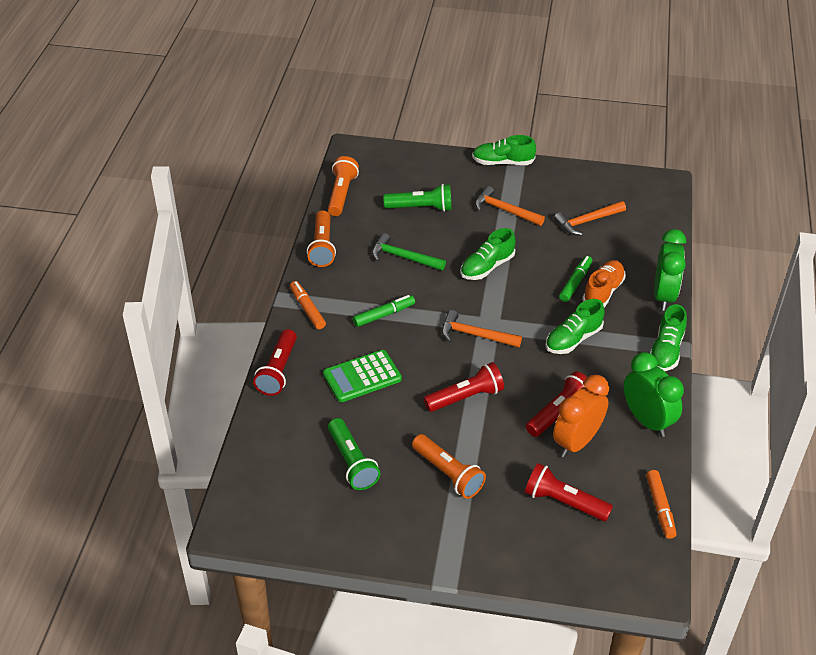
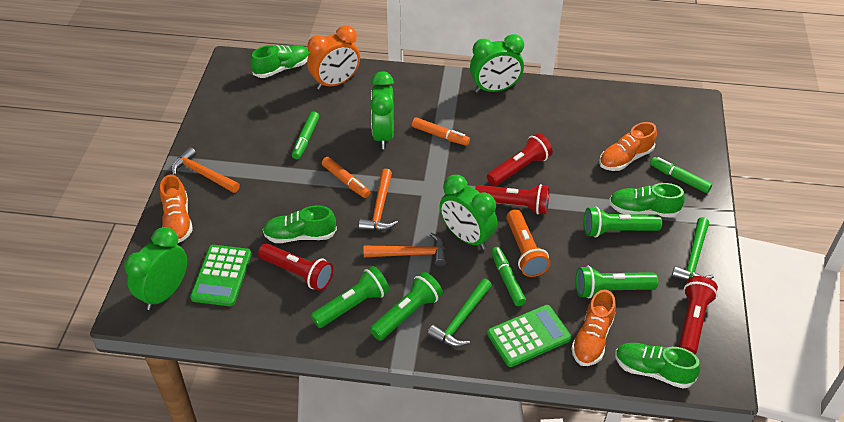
green calculator: 1 -> 2
green clock: 2 -> 4
green flashlight: 2 -> 4
green hammer: 1 -> 2
green marker: 2 -> 3
orange flashlight: 3 -> 1
orange shoe: 1 -> 3

